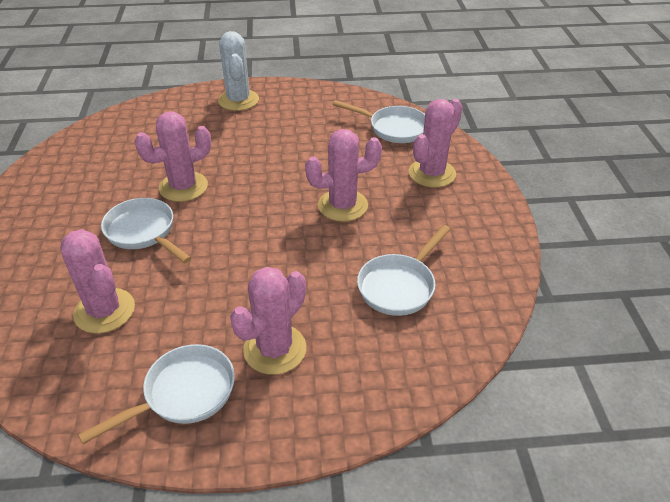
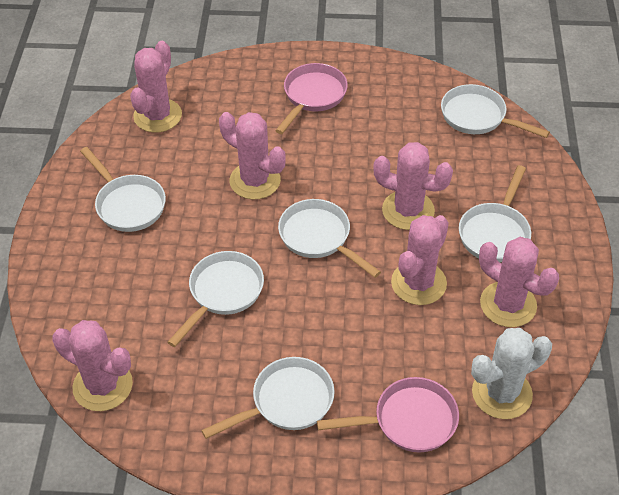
pink cactus: 5 -> 6
pink pan: 0 -> 2
white pan: 4 -> 6

